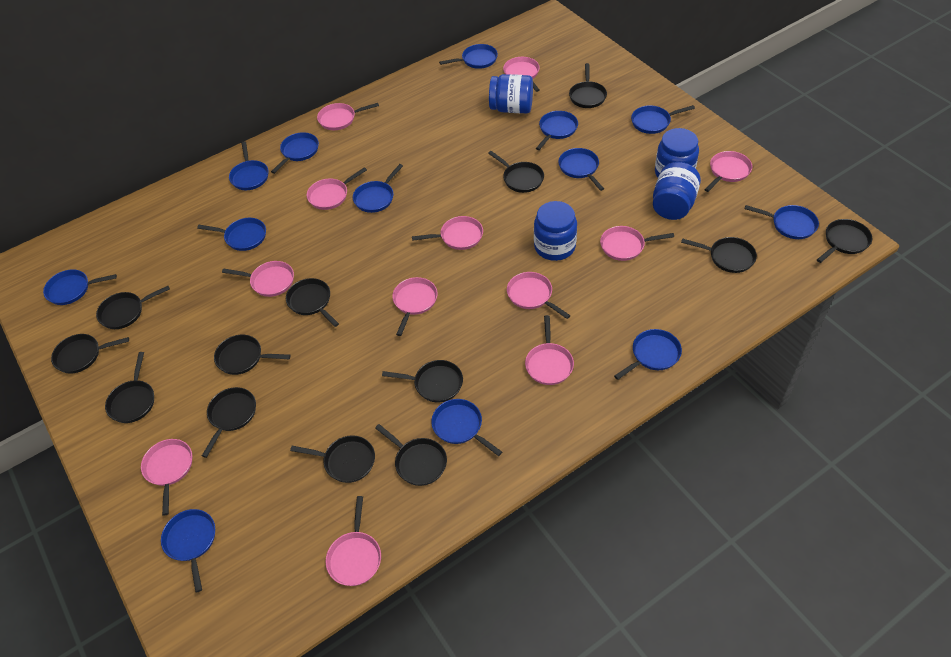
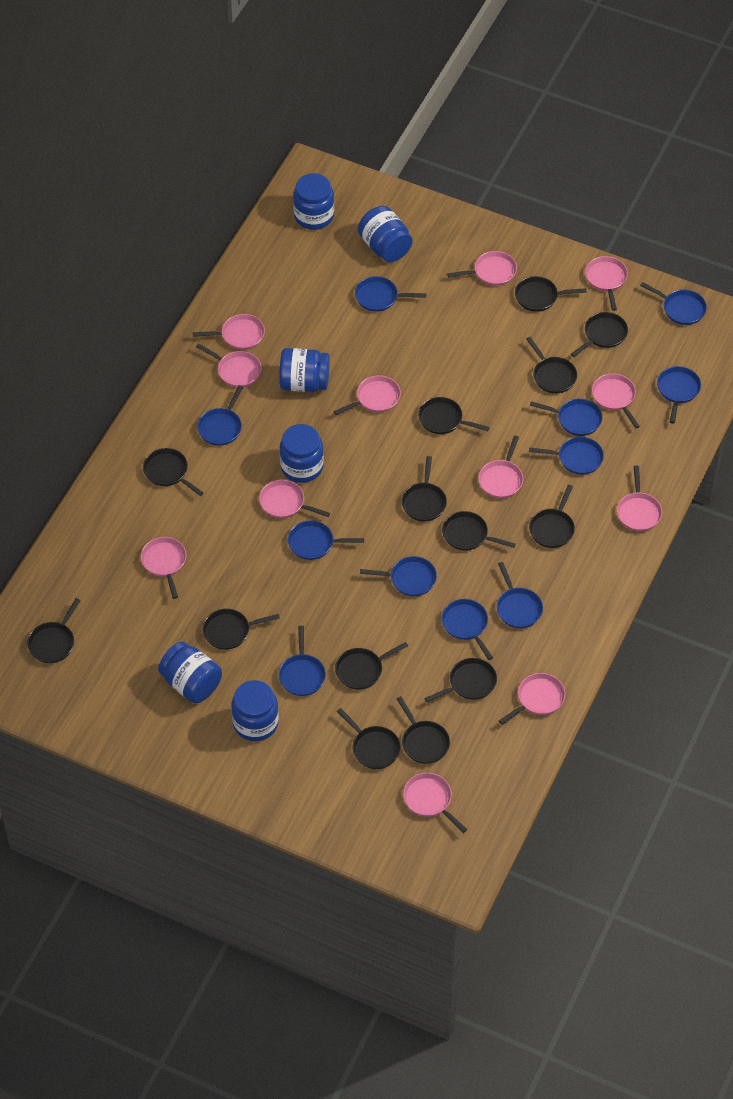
black pan: 13 -> 14
blue jar: 4 -> 6
blue pan: 13 -> 11

